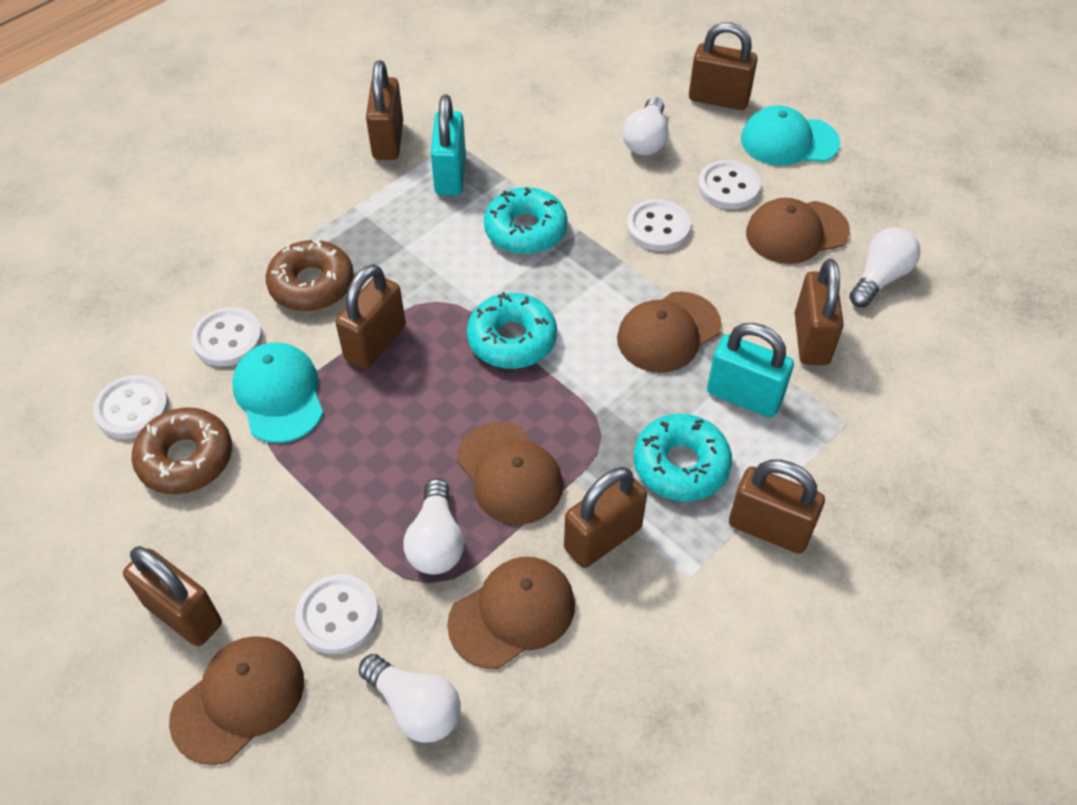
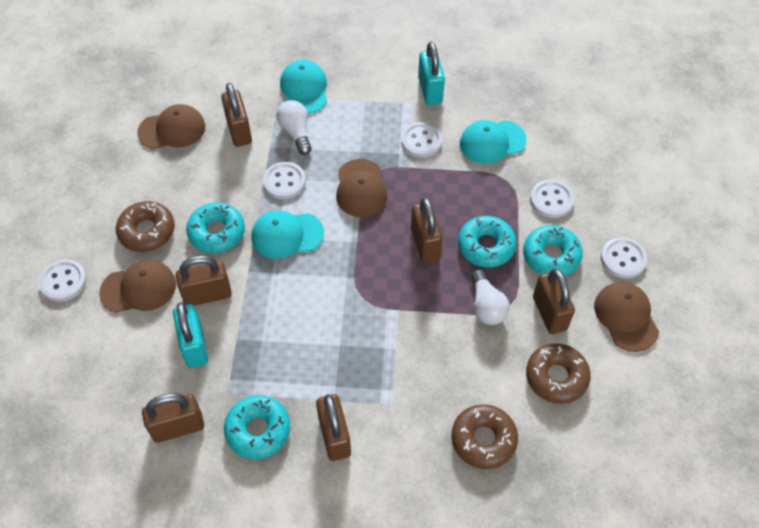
brown cap: 5 -> 4
brown donut: 2 -> 3
brown padlock: 7 -> 6
turquoise cap: 2 -> 3
turquoise donut: 3 -> 4
white light bulb: 4 -> 2

